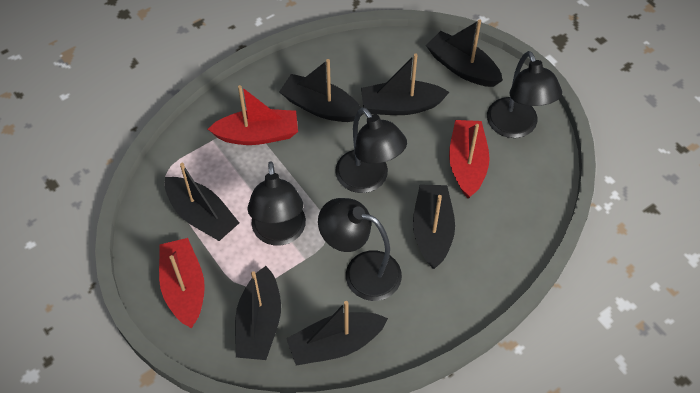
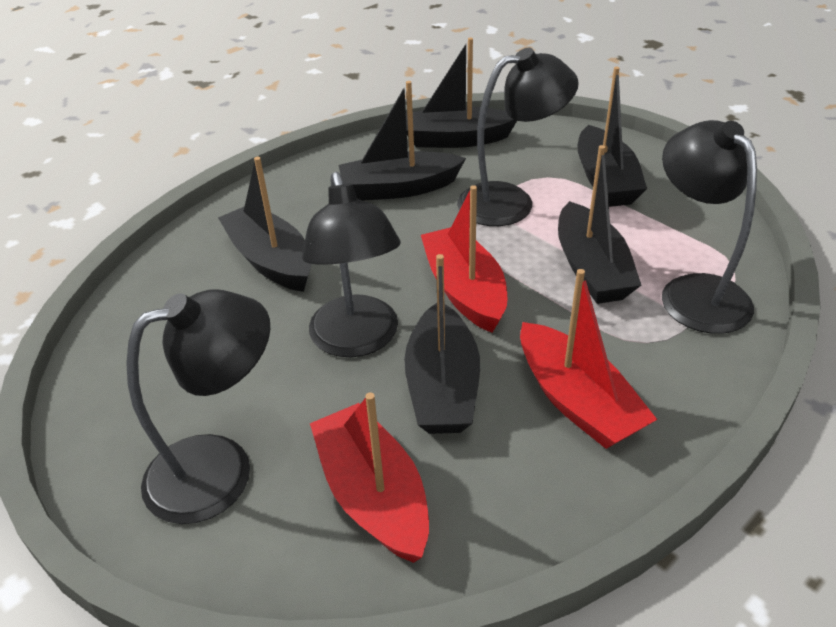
black boat: 7 -> 6

